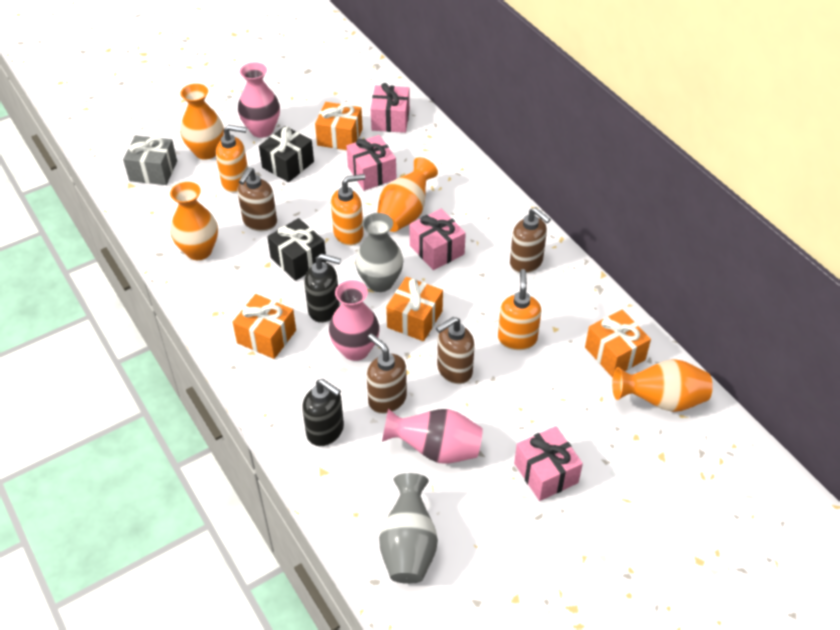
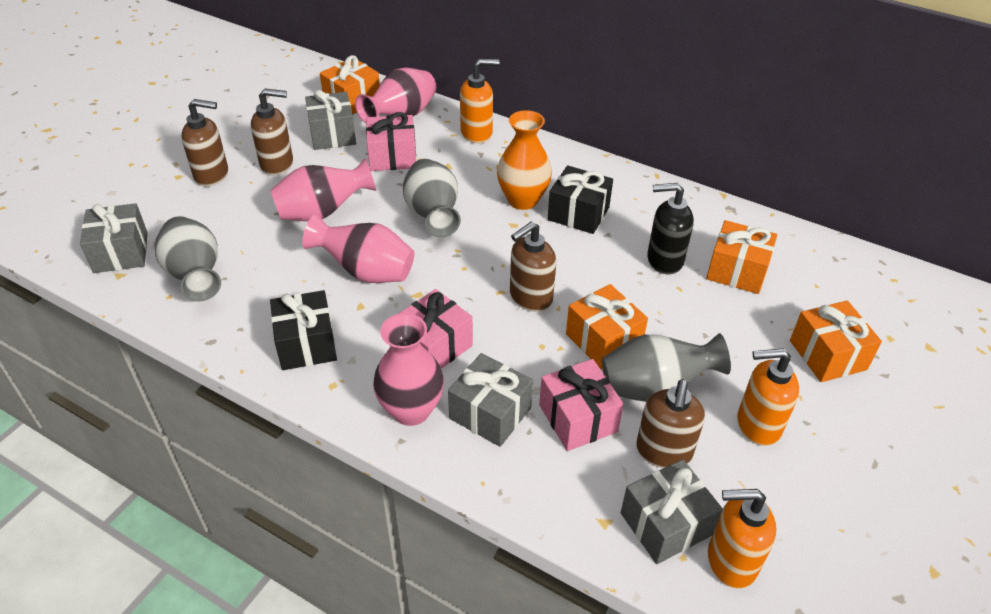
black soap dispenser: 2 -> 1
grey gift: 1 -> 4
grey vase: 2 -> 3
orange vase: 4 -> 1
pink gift: 4 -> 3
pink vase: 3 -> 4

